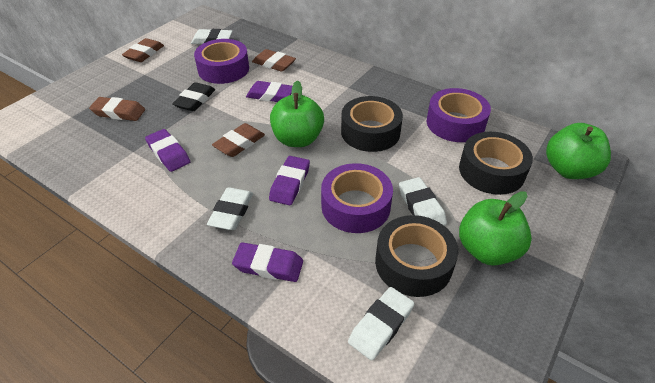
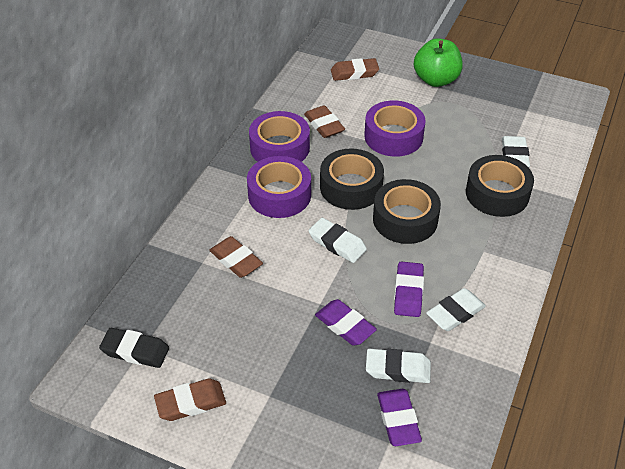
green apple: 3 -> 1
purple eraser: 4 -> 3

